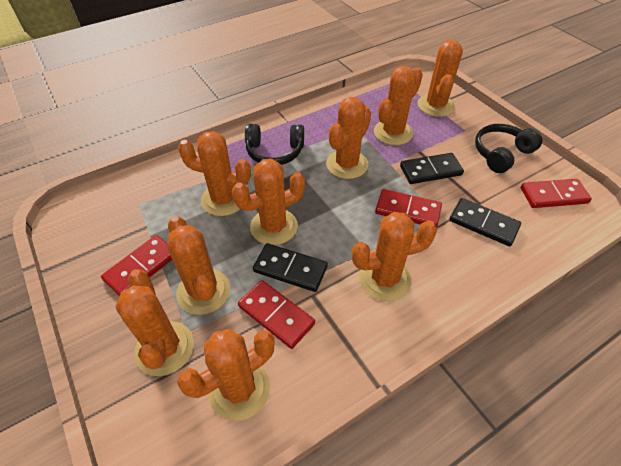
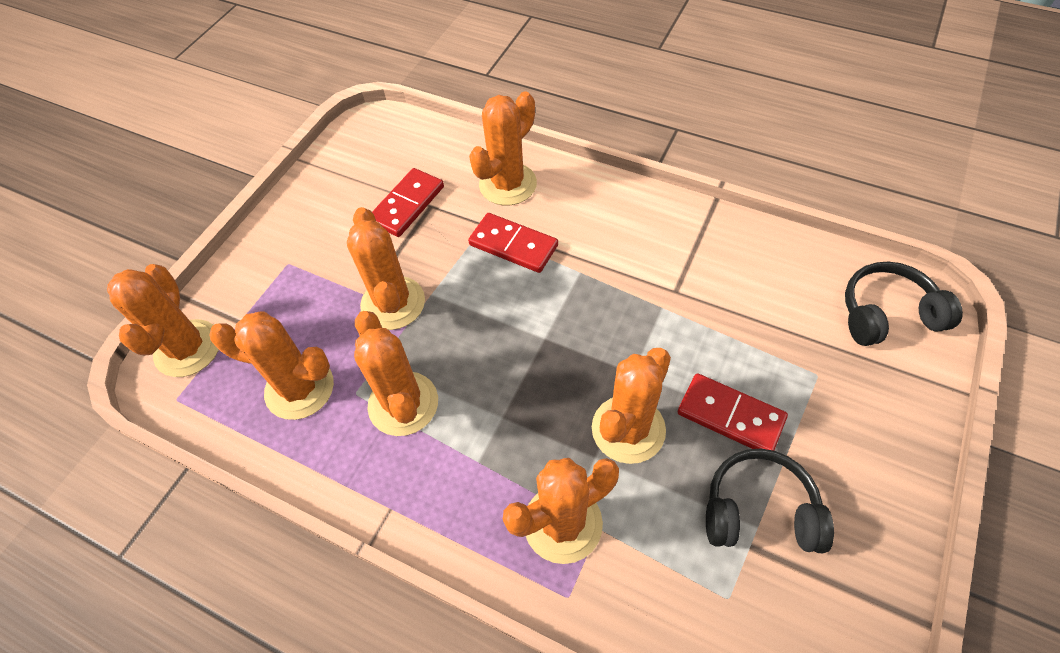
black domino: 3 -> 0
orange cactus: 9 -> 7
red domino: 4 -> 3

